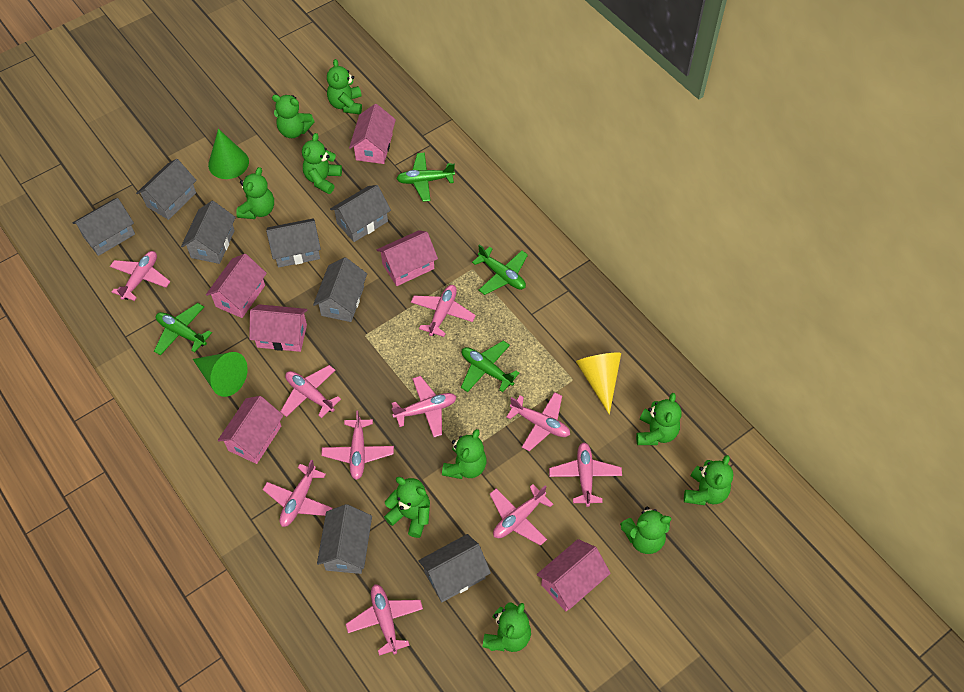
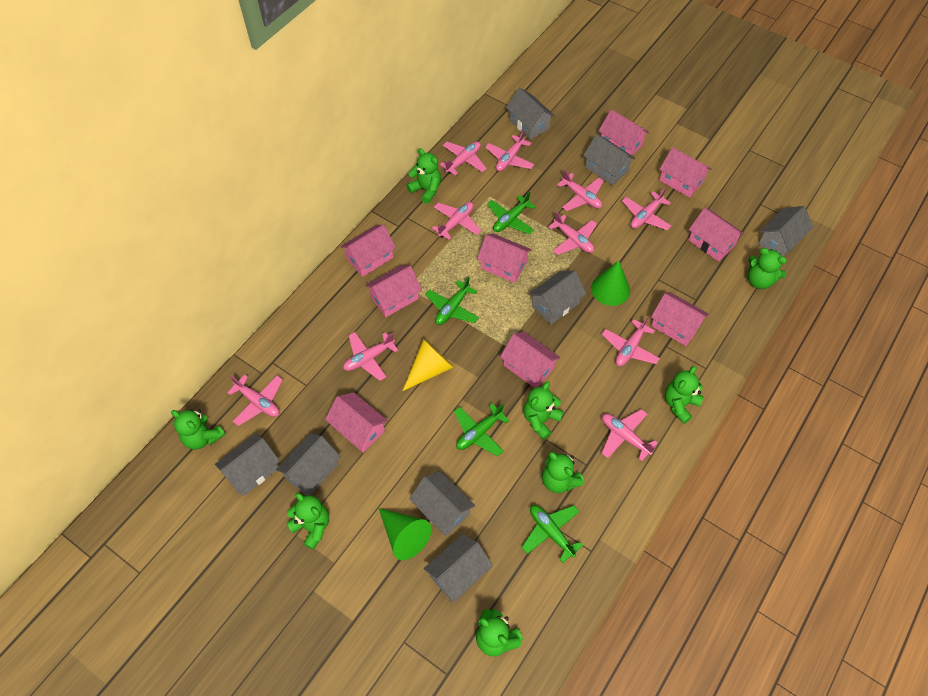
green teddy bear: 10 -> 8
pink house: 6 -> 9

